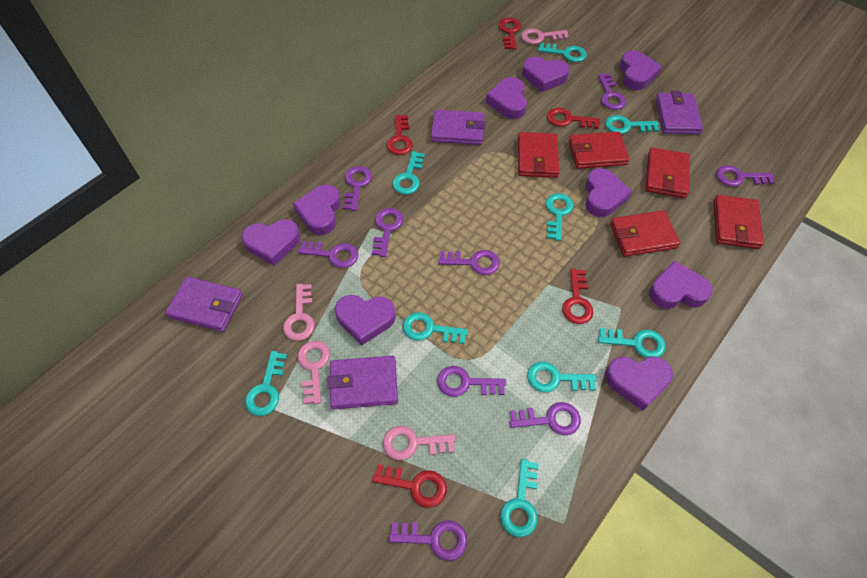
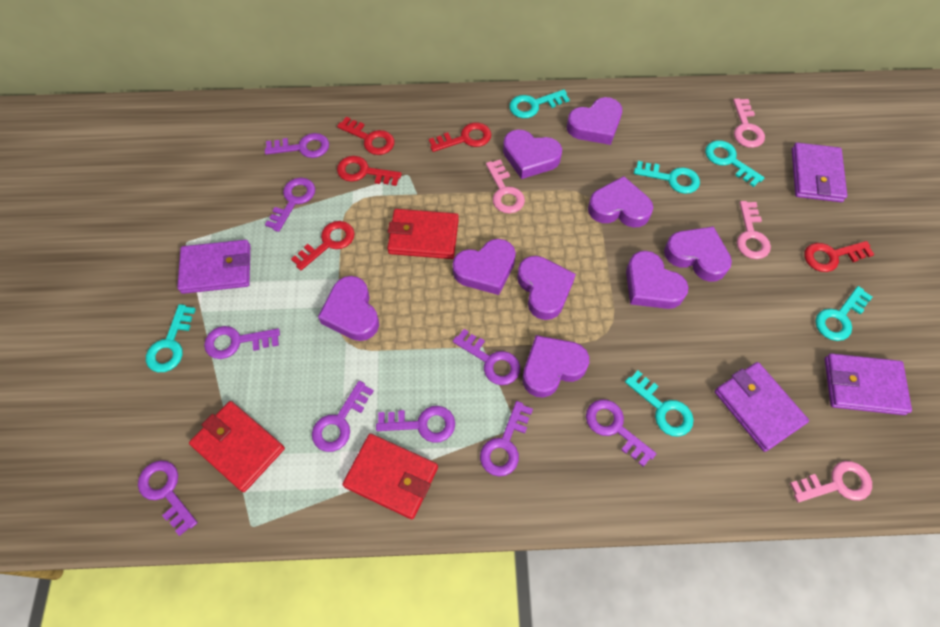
red wallet: 5 -> 3
turquoise key: 9 -> 6

